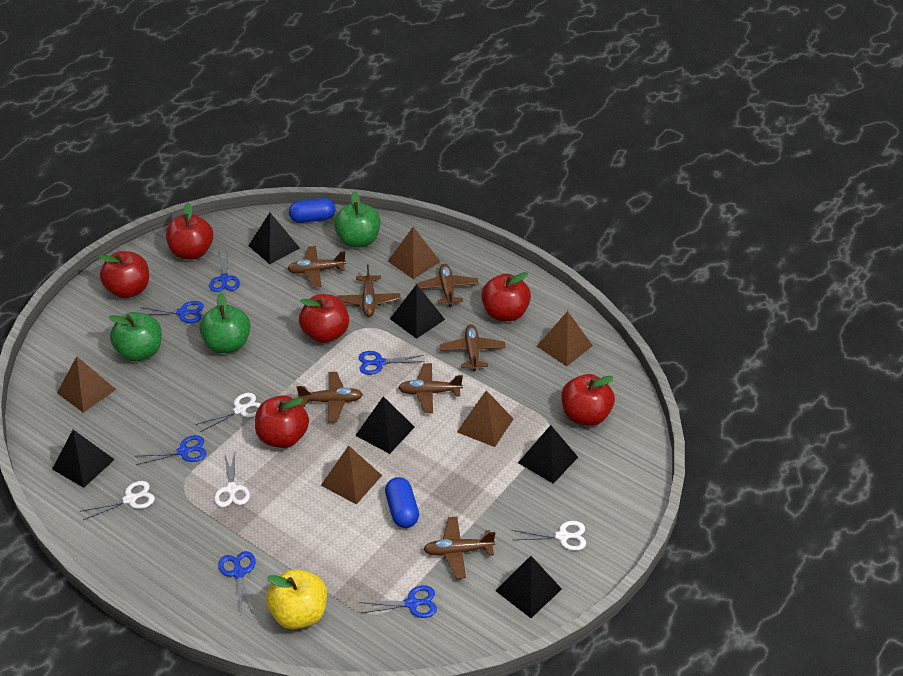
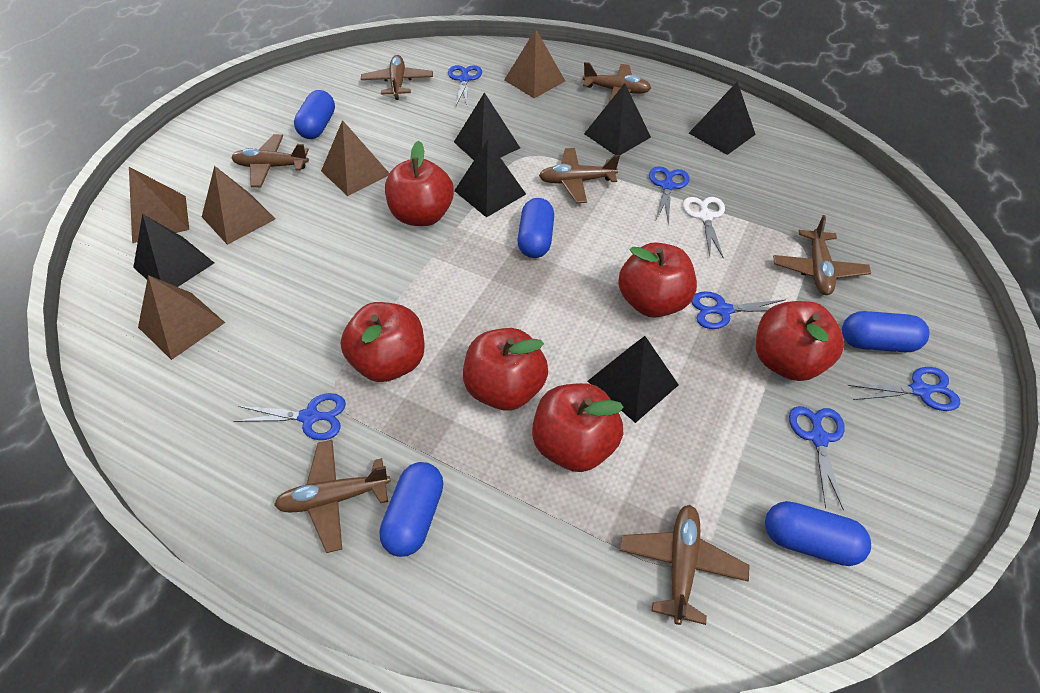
blue capsule: 2 -> 5
green apple: 3 -> 0
white scissors: 4 -> 1
yellow apple: 1 -> 0

